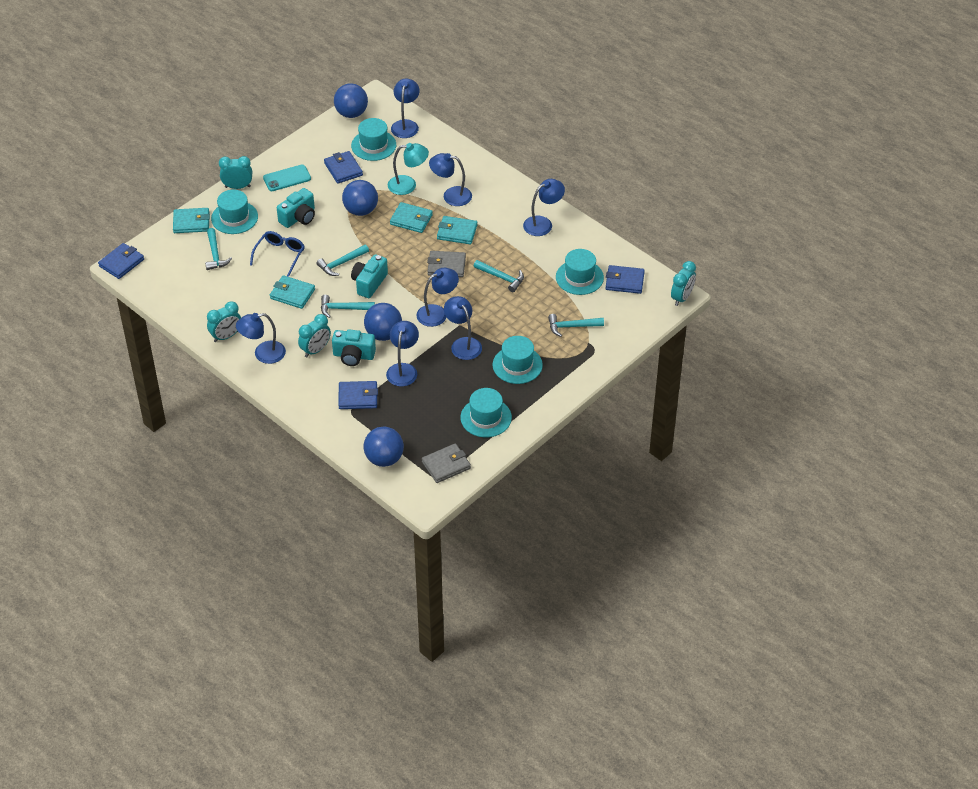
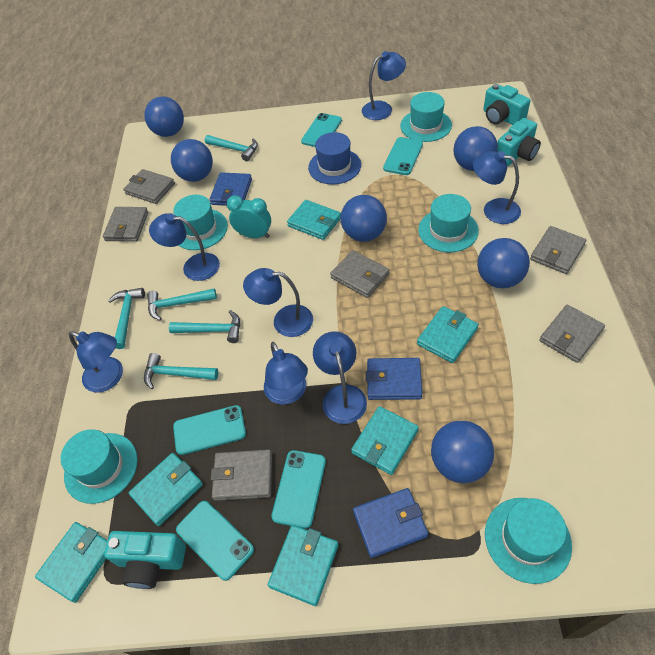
blue ball: 4 -> 6
blue glasses: 1 -> 0
blue hat: 0 -> 1
blue wallet: 4 -> 3
grey wallet: 2 -> 6
turquoise clock: 4 -> 1
turquoise lamp: 1 -> 0
turquoise phone: 1 -> 5
turquoise wallet: 4 -> 6

